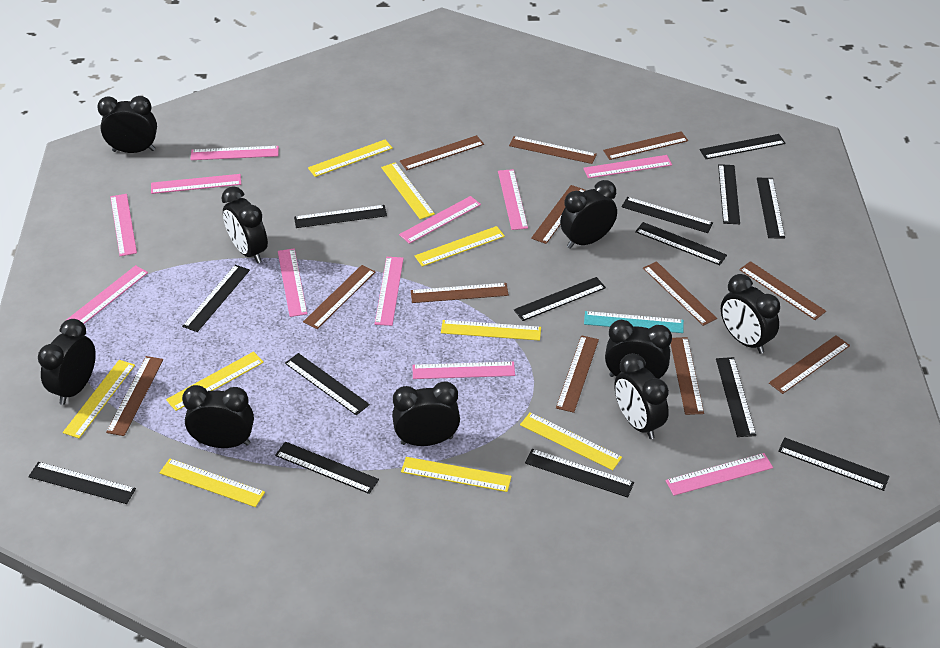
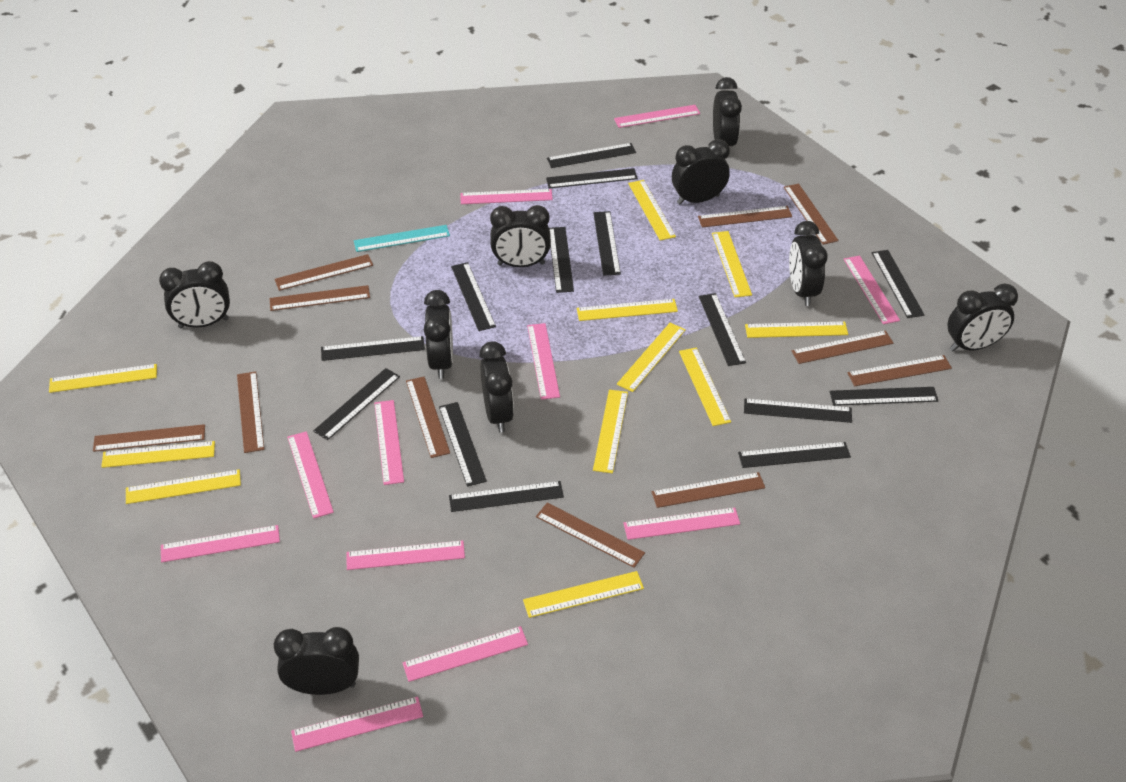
brown ruler: 12 -> 11
yellow ruler: 9 -> 11

